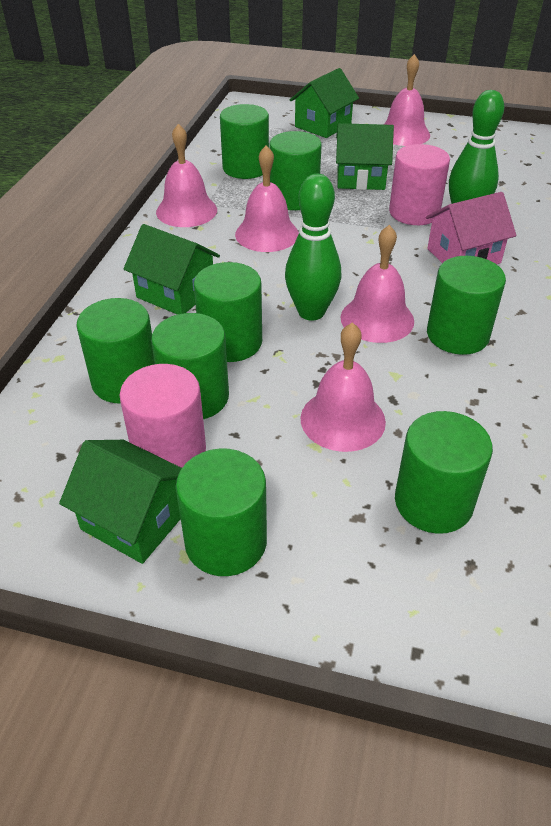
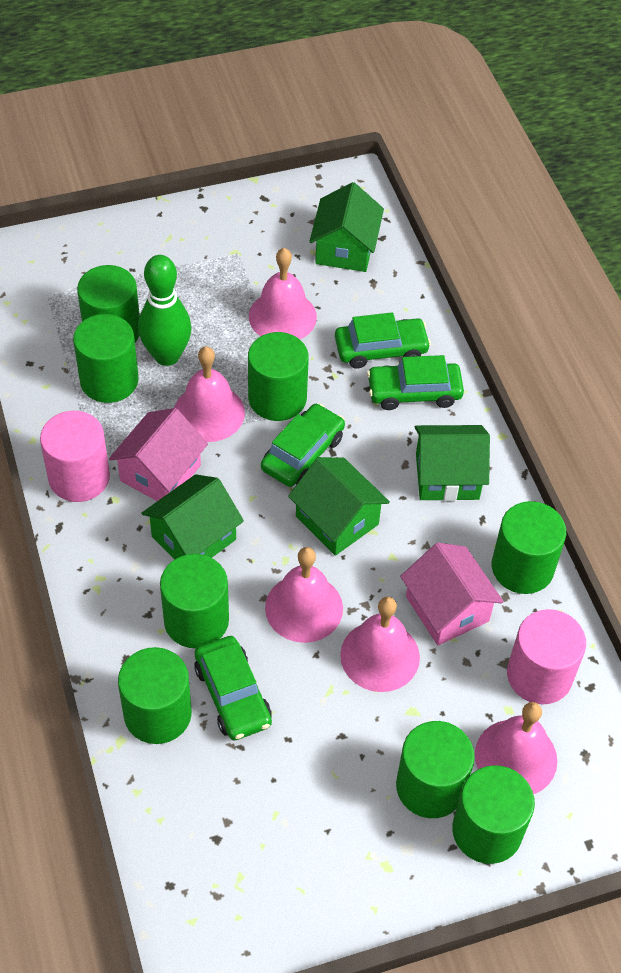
green bowling pin: 2 -> 1
green car: 0 -> 4
pink house: 1 -> 2

